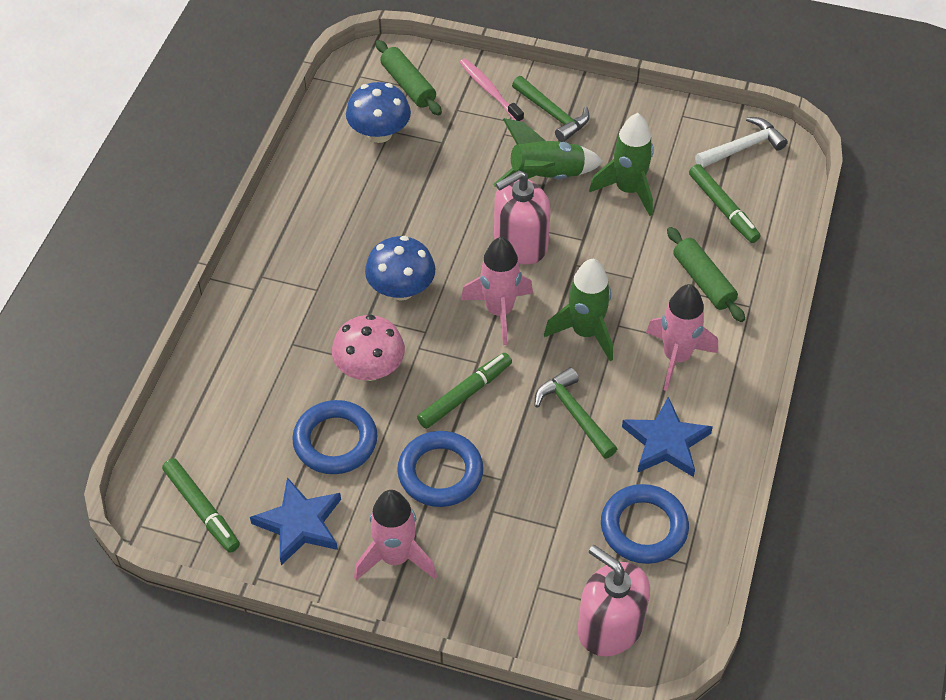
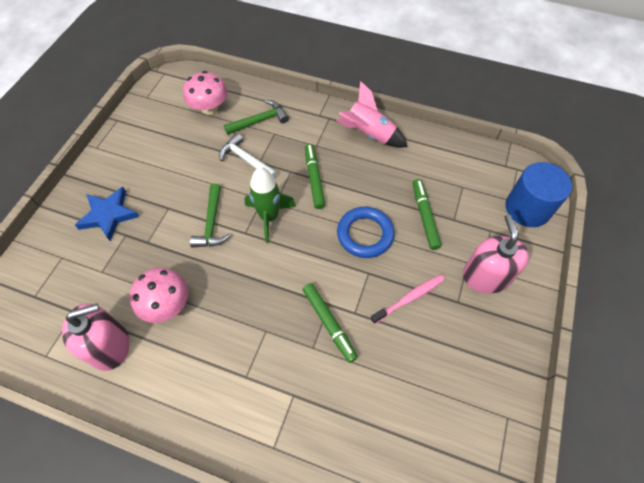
blue cylinder: 0 -> 1
blue mushroom: 2 -> 0
blue ring: 3 -> 1
blue star: 2 -> 1
green rocket: 3 -> 1
green rolling pin: 2 -> 0
pink mushroom: 1 -> 2
pink rocket: 3 -> 1

